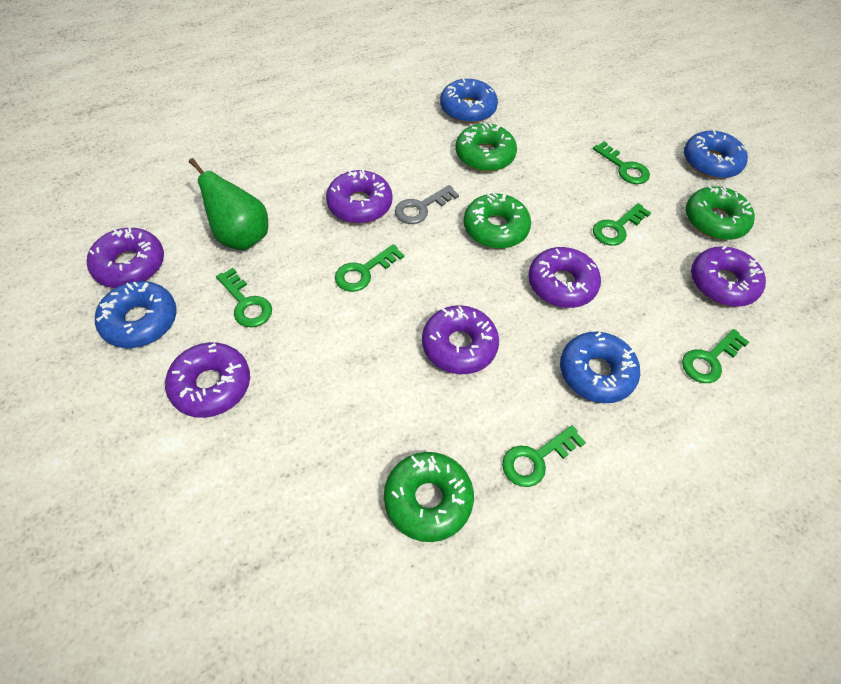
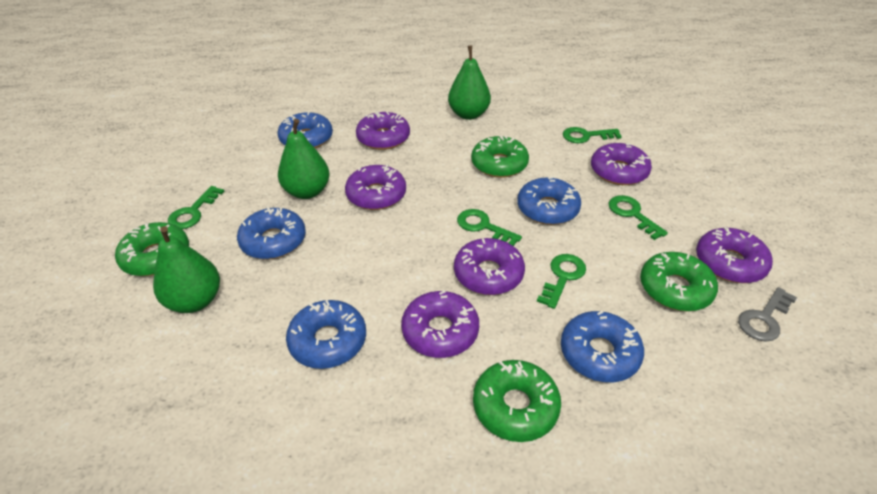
blue donut: 4 -> 5
green key: 6 -> 5
green pear: 1 -> 3

